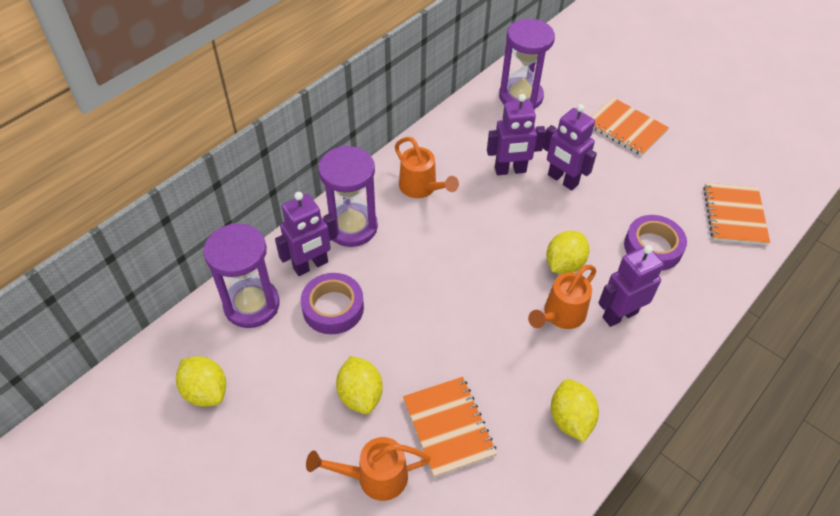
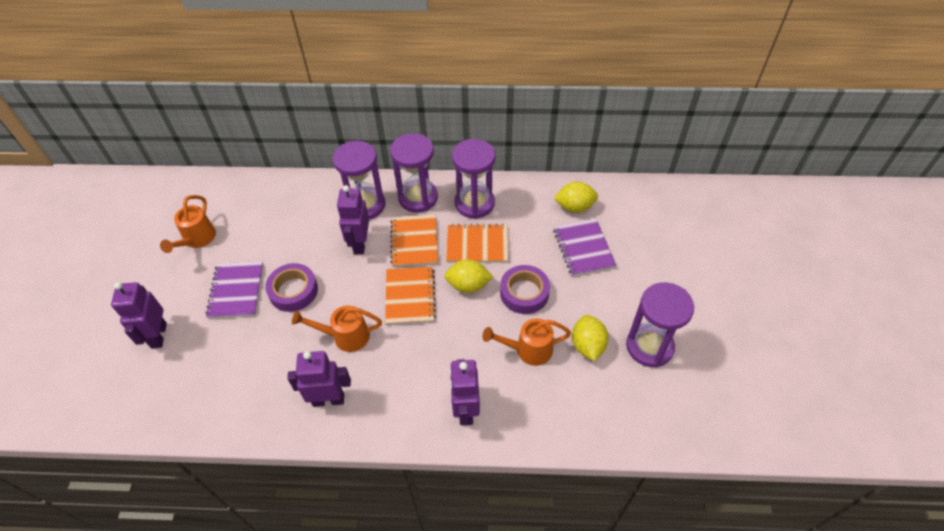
purple hourglass: 3 -> 4
purple notebook: 0 -> 2
yellow lemon: 4 -> 3

